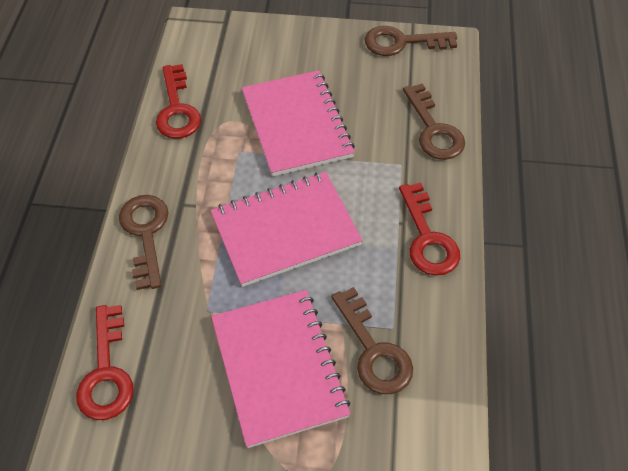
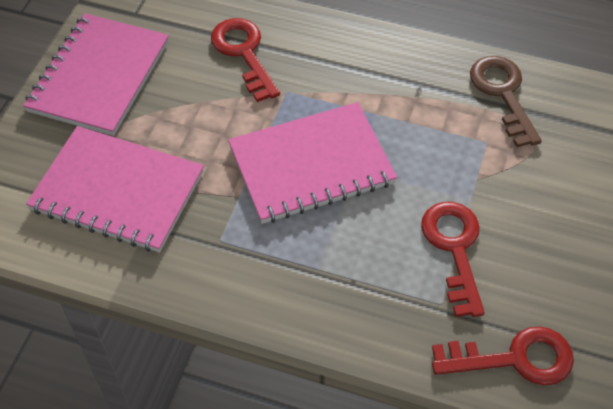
brown key: 4 -> 1

